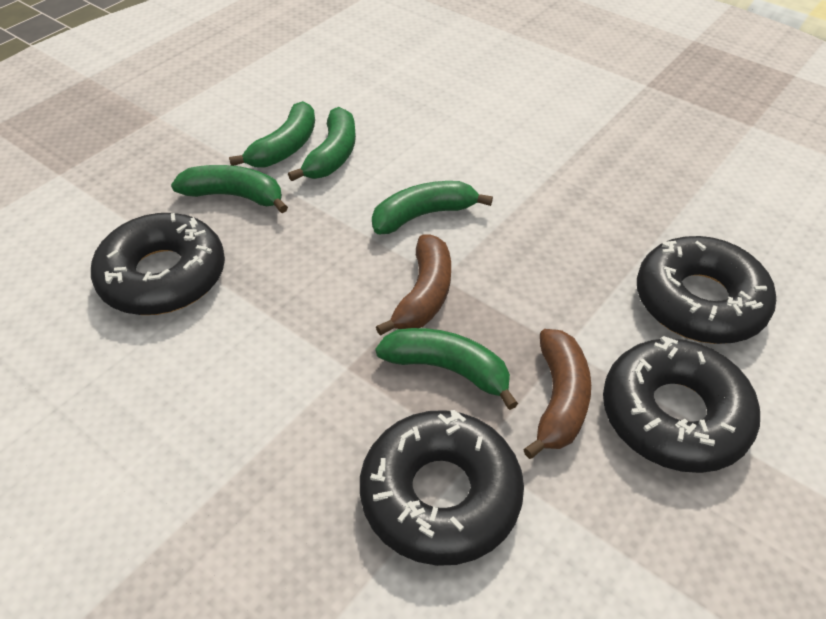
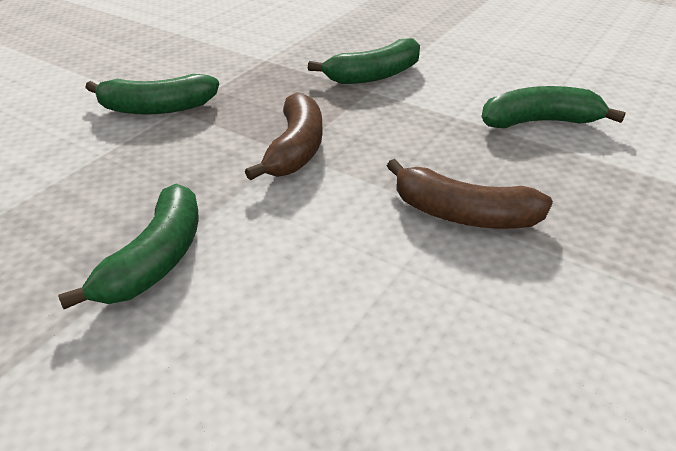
black donut: 4 -> 0
green banana: 5 -> 4

